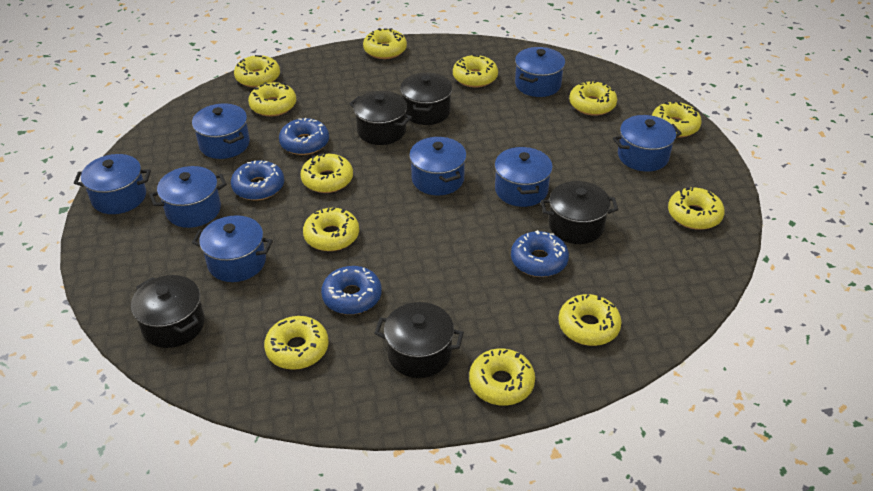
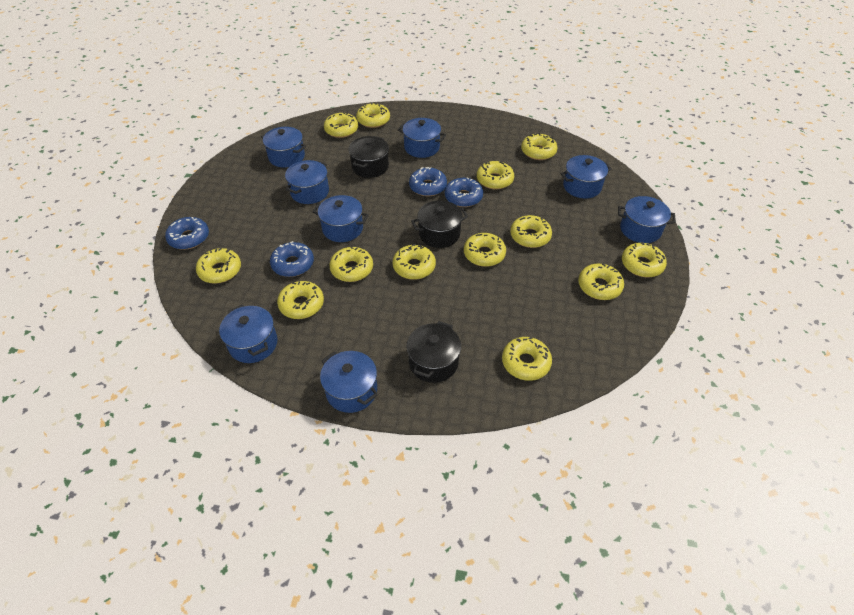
black pot: 5 -> 3
yellow donut: 12 -> 13

